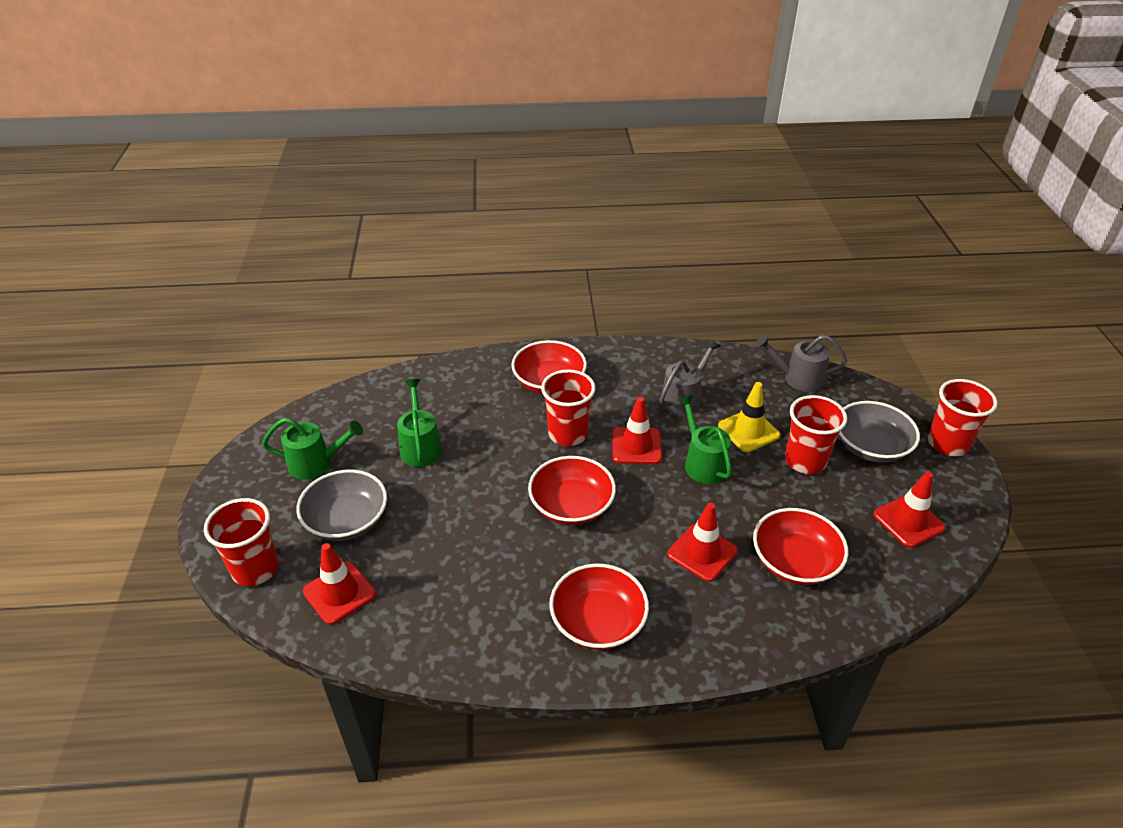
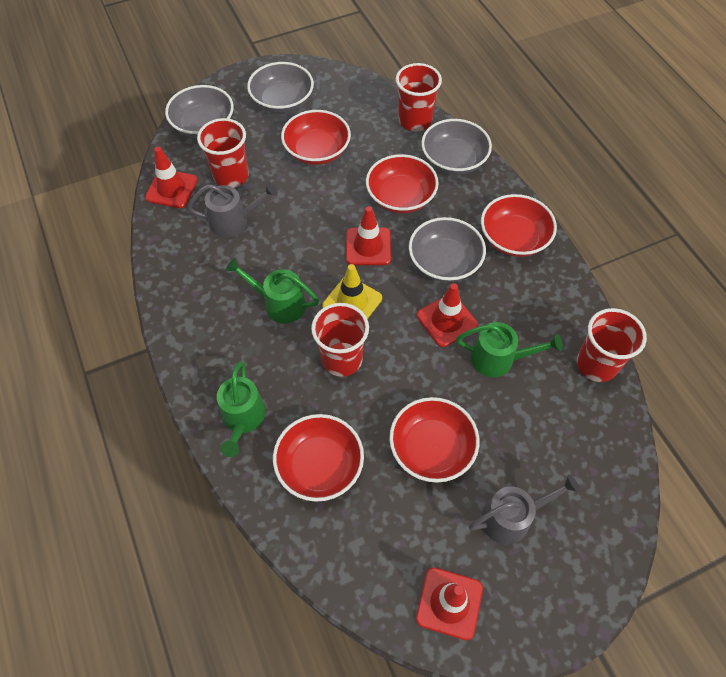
grey bowl: 2 -> 4
red bowl: 4 -> 5

